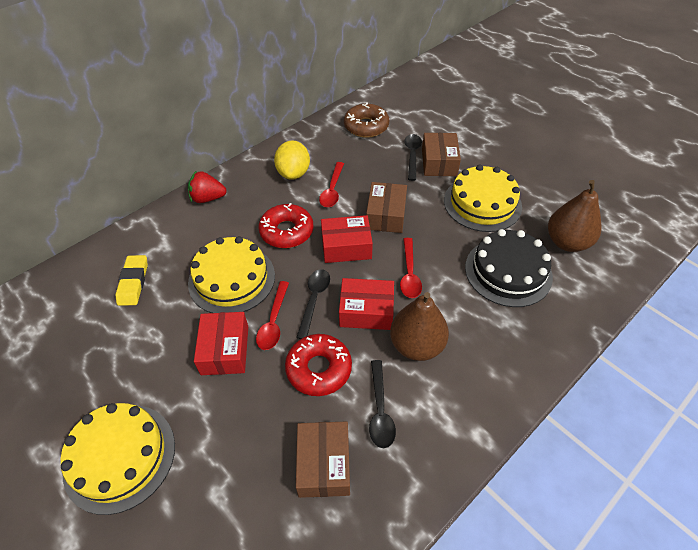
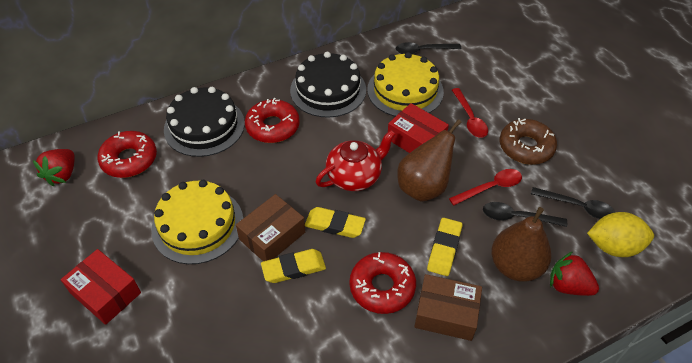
black cake: 1 -> 2
brown box: 3 -> 2
red box: 3 -> 2
red donut: 2 -> 3
red spoon: 3 -> 2
red strawberry: 1 -> 2
red teapot: 0 -> 1
yellow cake: 3 -> 2
yellow eraser: 1 -> 3

